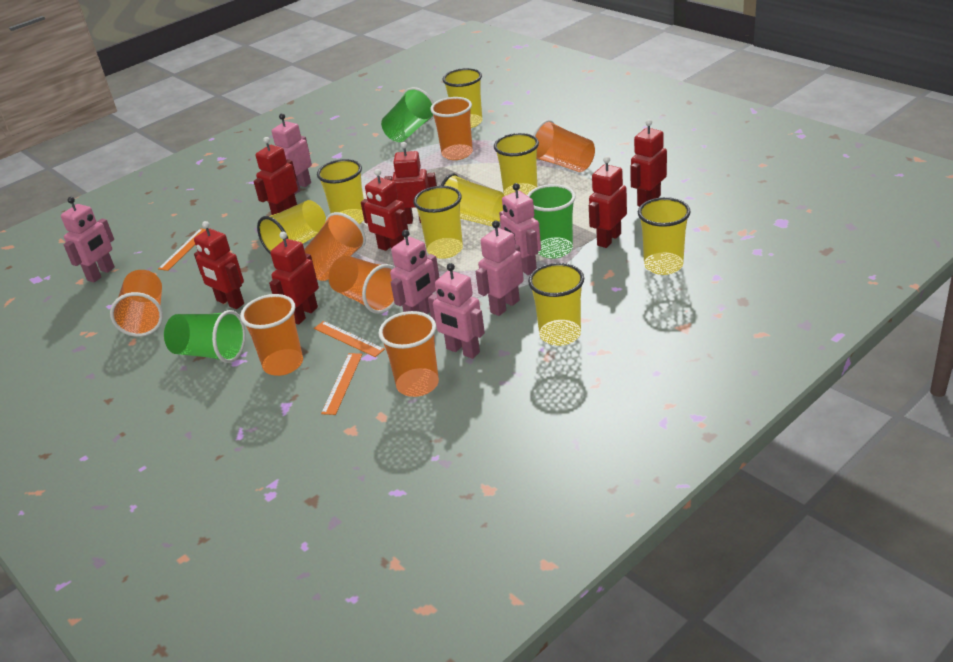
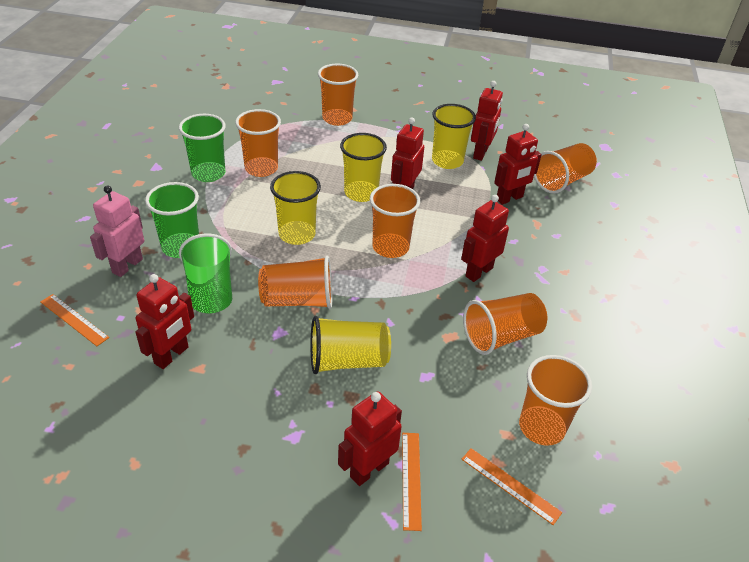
pink robot: 6 -> 1
red robot: 7 -> 6
yellow cup: 8 -> 4

